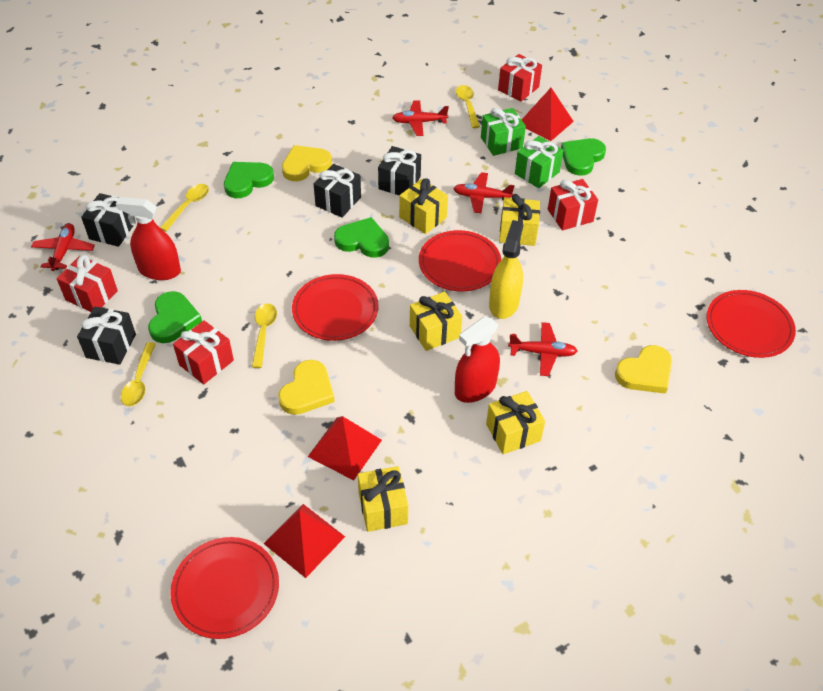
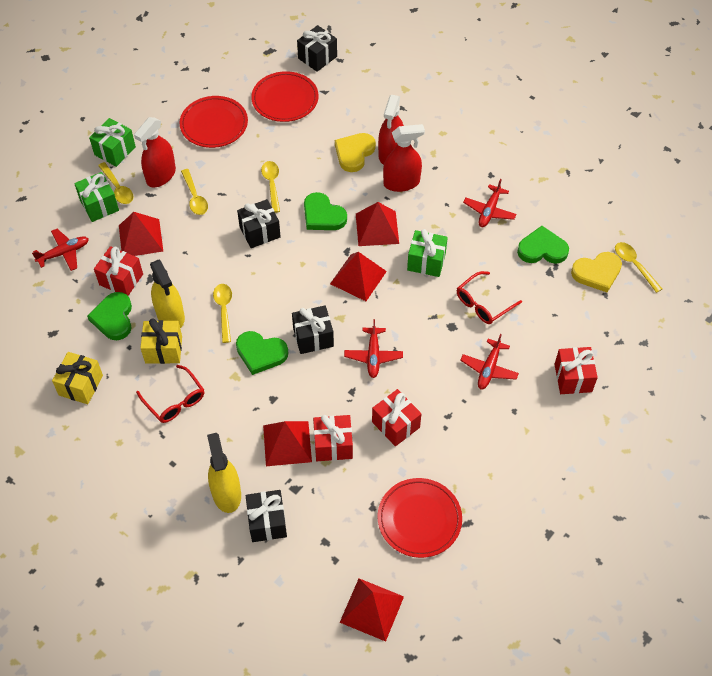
green gift: 2 -> 3
red glasses: 0 -> 2
red plate: 4 -> 3
red pyramid: 3 -> 5
red spray bottle: 2 -> 3
yellow gift: 5 -> 2
yellow heart: 3 -> 2
yellow spoon: 4 -> 5
yellow spray bottle: 1 -> 2

